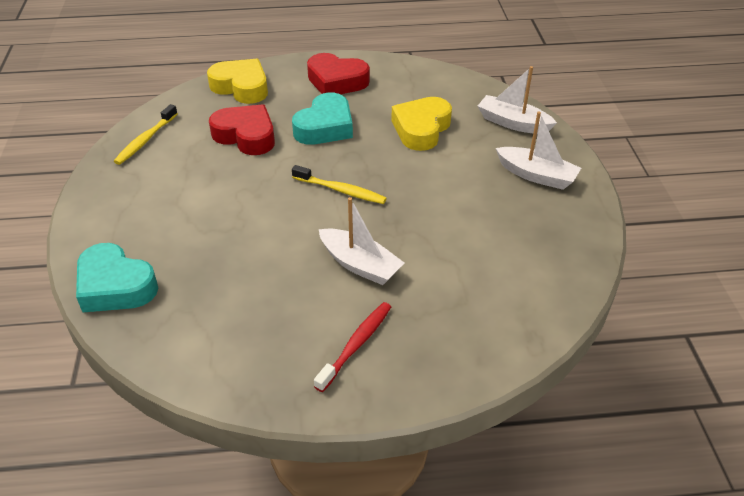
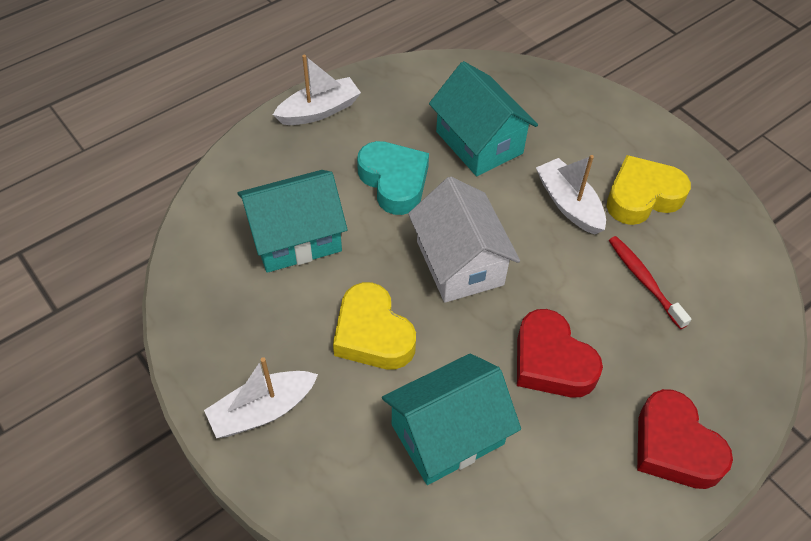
turquoise heart: 2 -> 1
turquoise house: 0 -> 3
white house: 0 -> 1
yellow toothbrush: 2 -> 0

